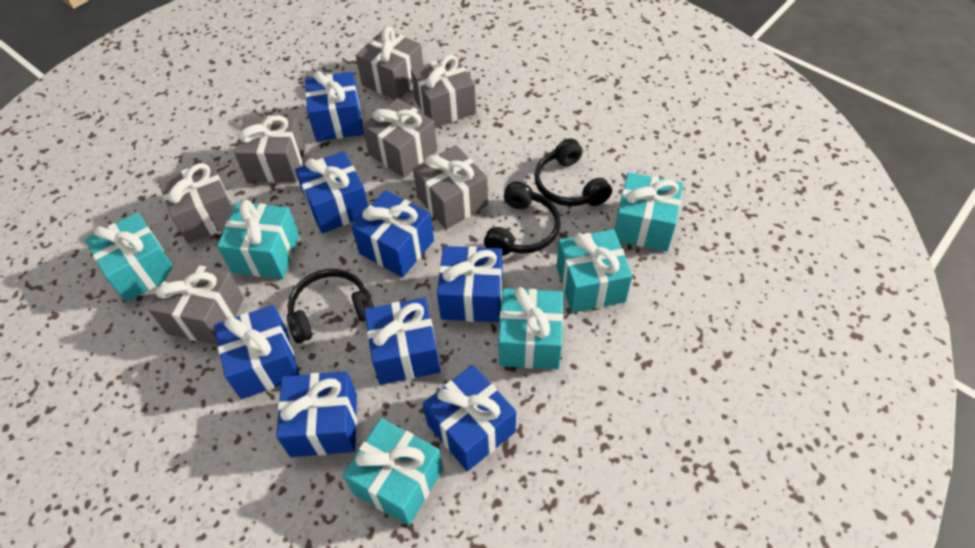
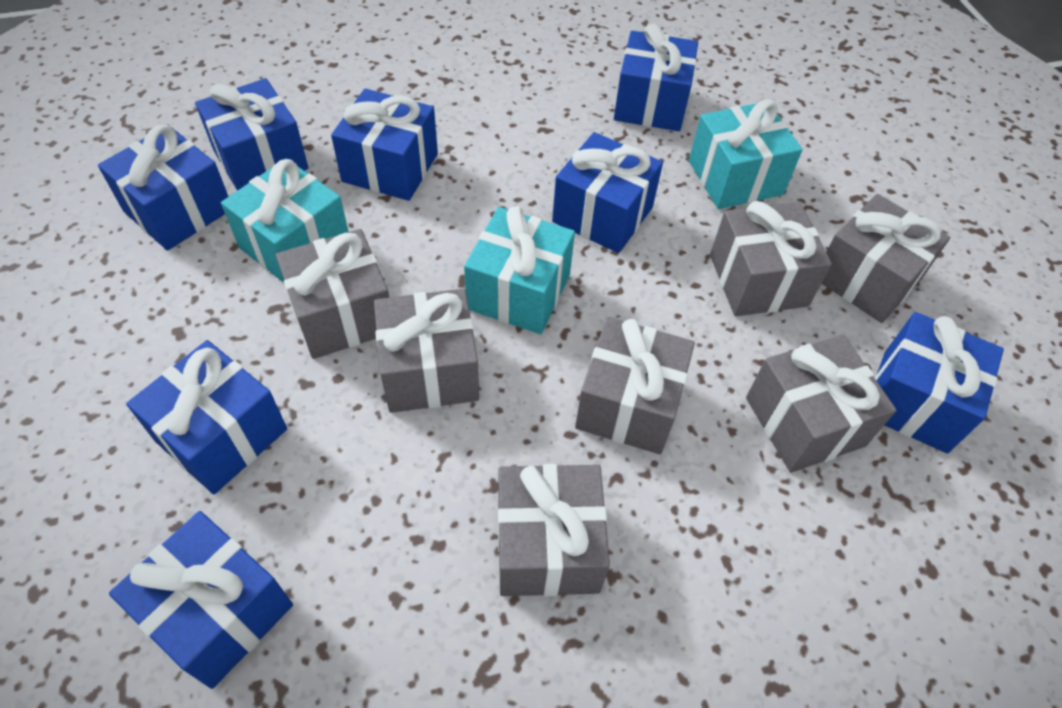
black headphones: 3 -> 0
turquoise gift: 6 -> 3

